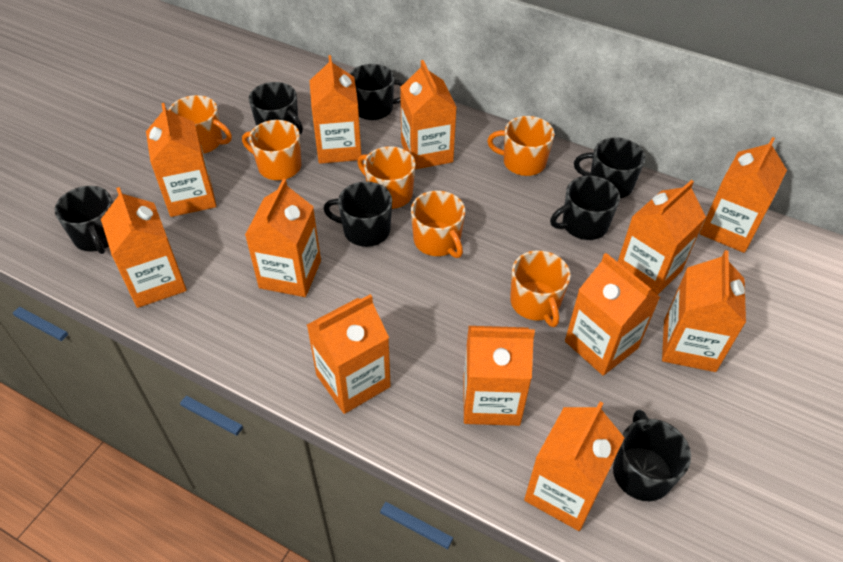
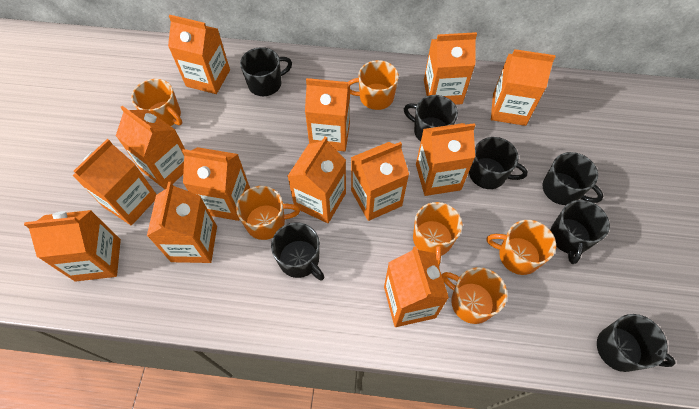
orange carton: 12 -> 13

